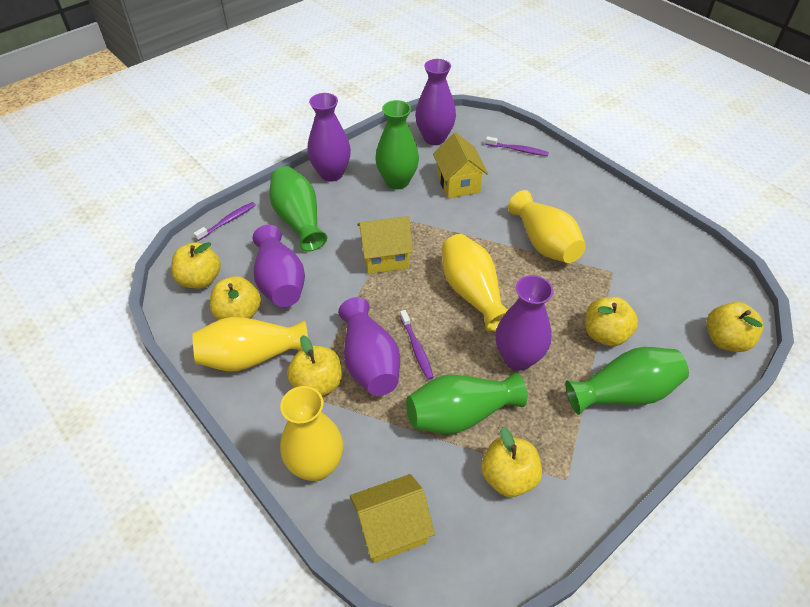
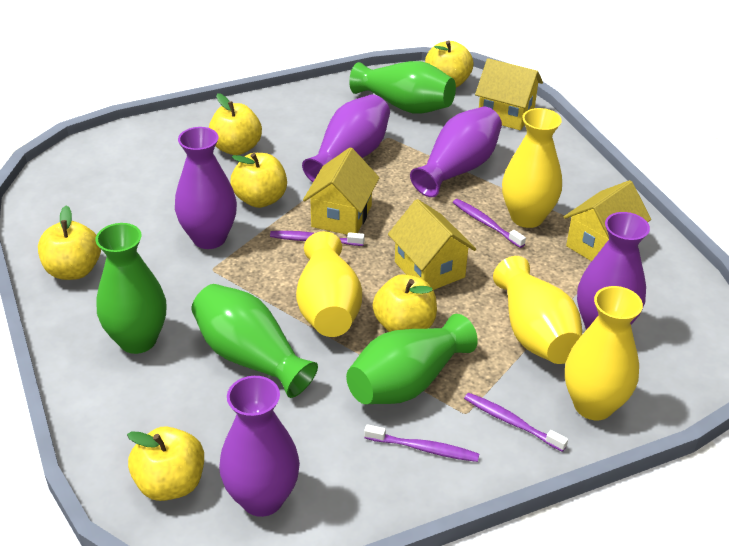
purple toothbrush: 3 -> 4
yellow house: 3 -> 4

